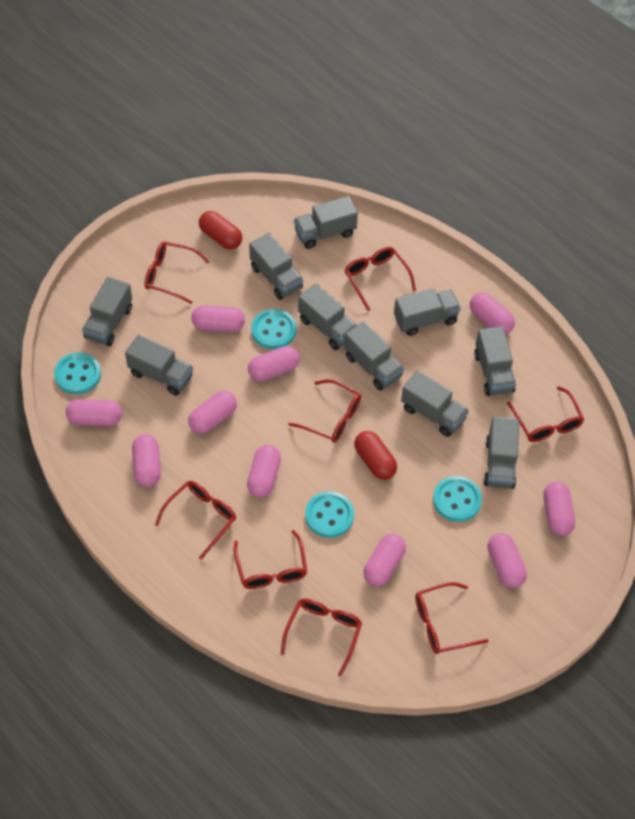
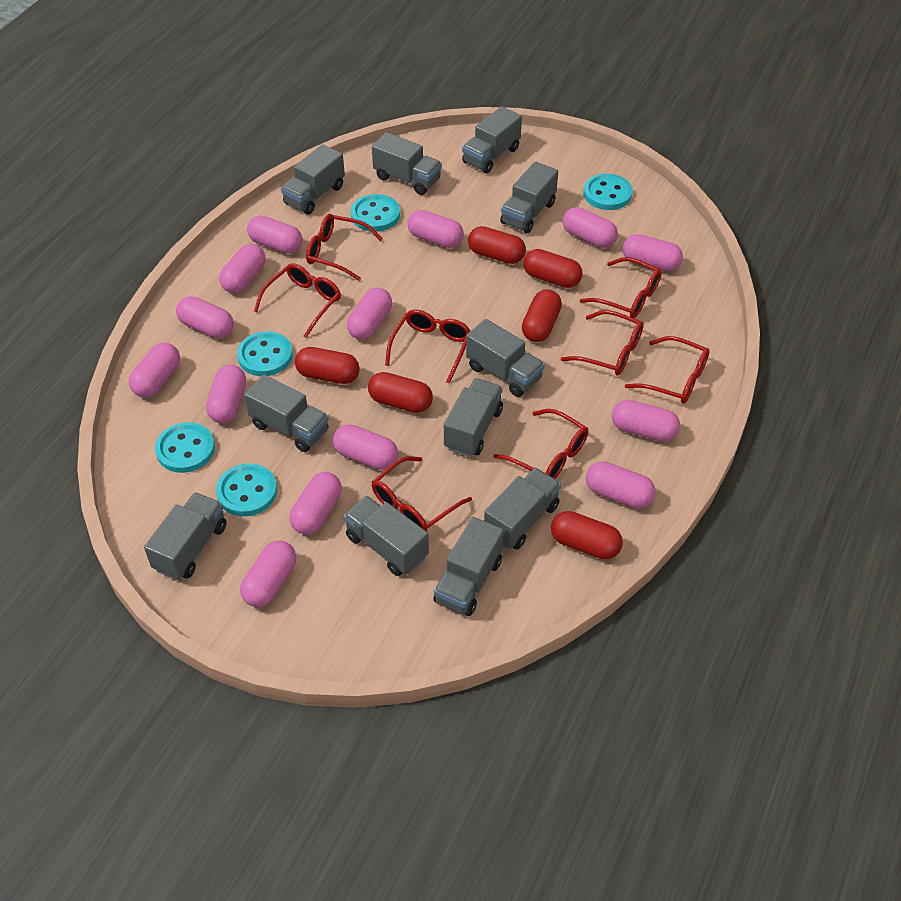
grey truck: 10 -> 11
pink capsule: 10 -> 14
red capsule: 2 -> 6
turquoise button: 4 -> 5

